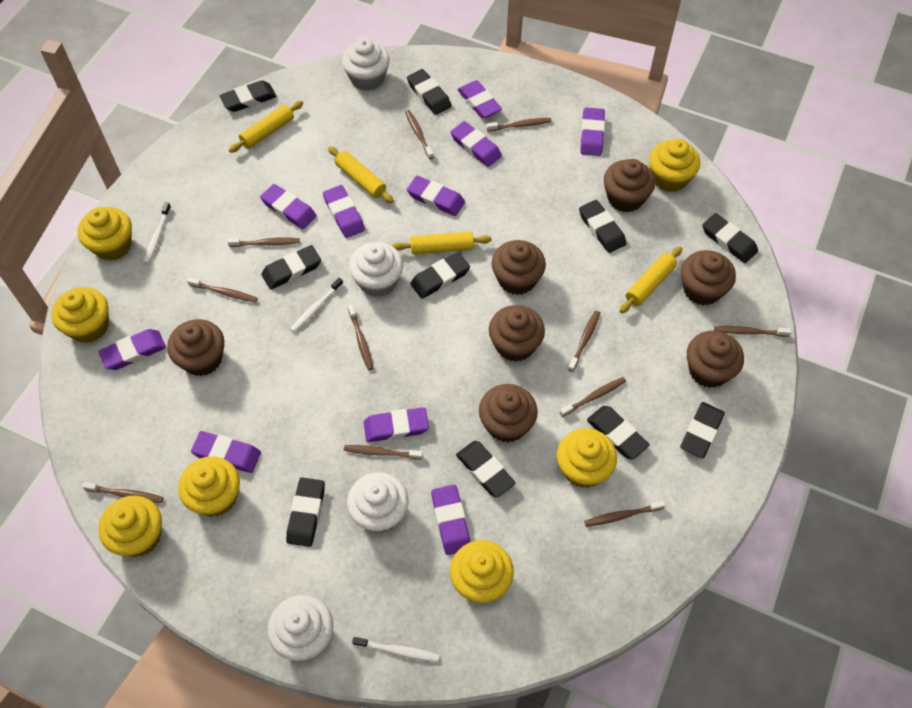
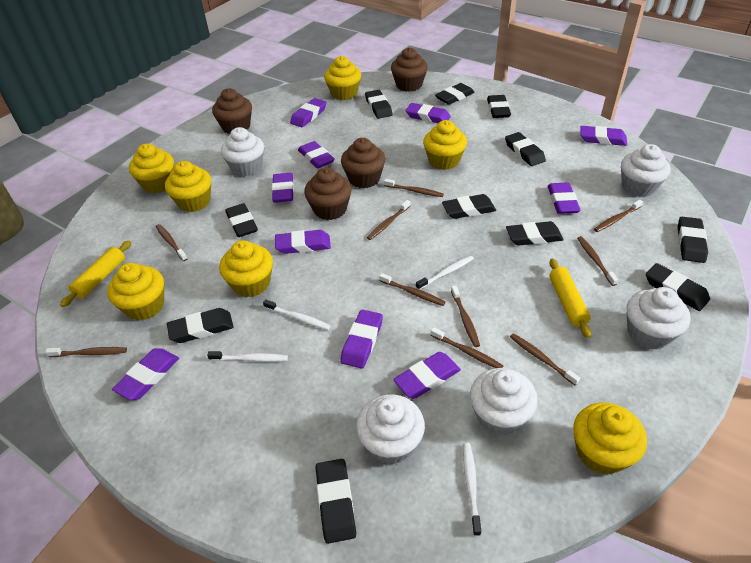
black eraser: 10 -> 11
brown cupcake: 7 -> 4
brown toothbrush: 11 -> 10
white cupcake: 4 -> 5
white toothbrush: 3 -> 4
yellow rolling pin: 4 -> 2

